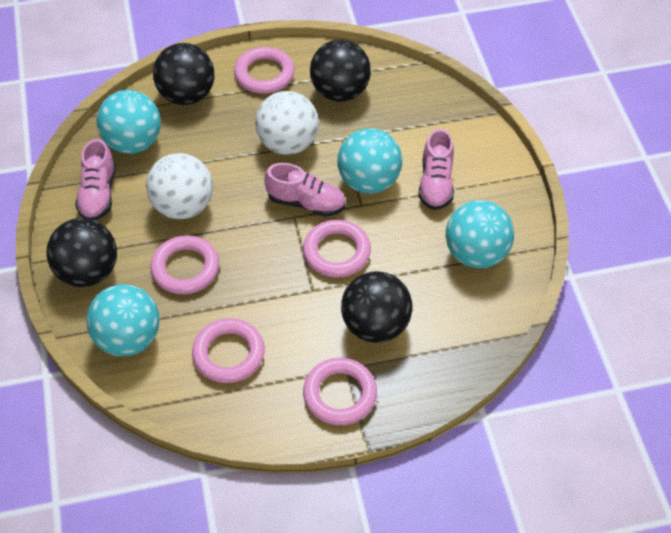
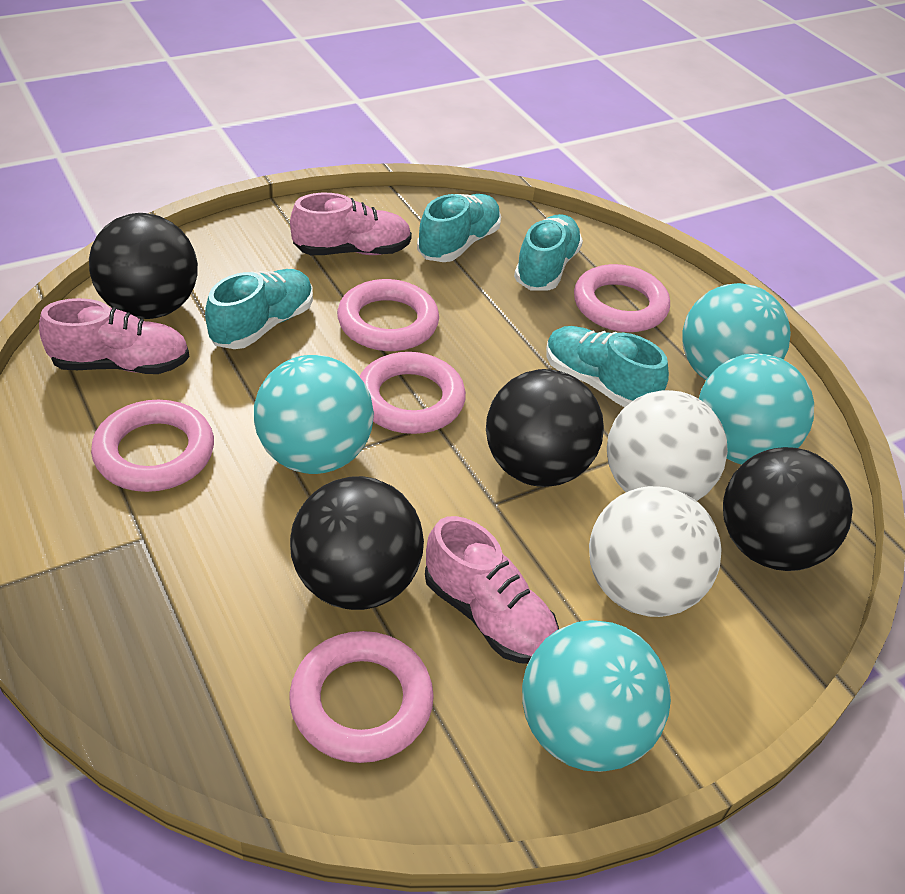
turquoise shoe: 0 -> 4

